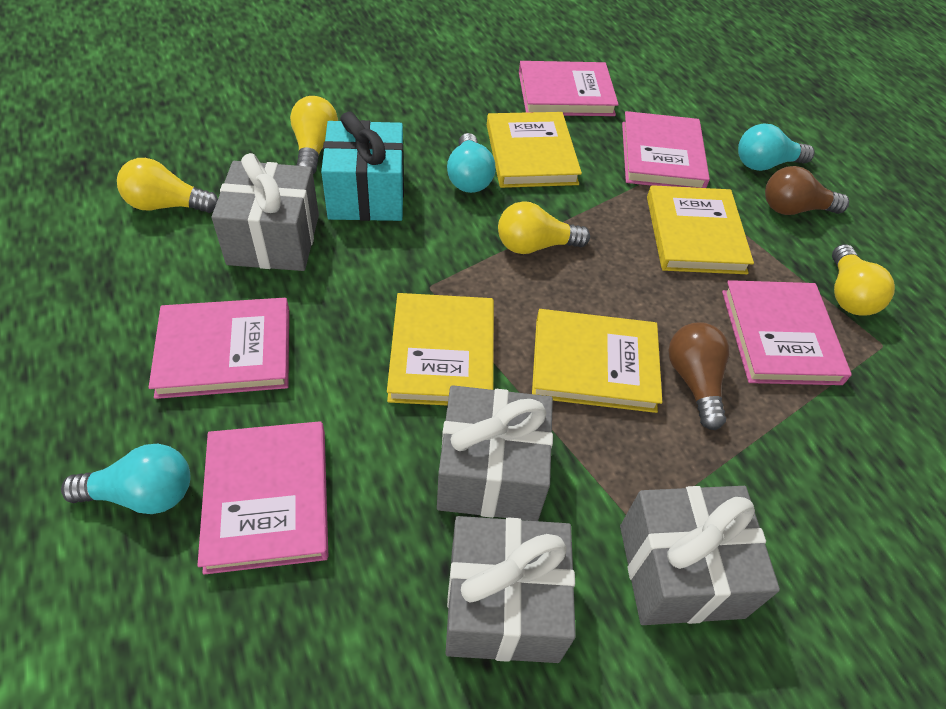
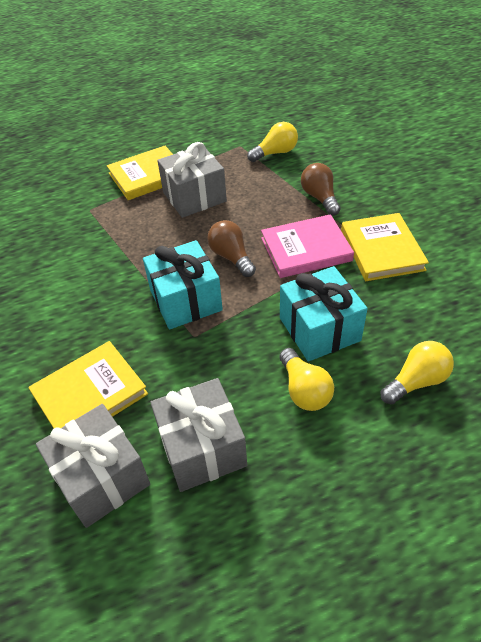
grey gift: 4 -> 3
pink book: 5 -> 1
turquoise gift: 1 -> 2
turquoise light bulb: 3 -> 0
yellow book: 4 -> 3
yellow light bulb: 4 -> 3

